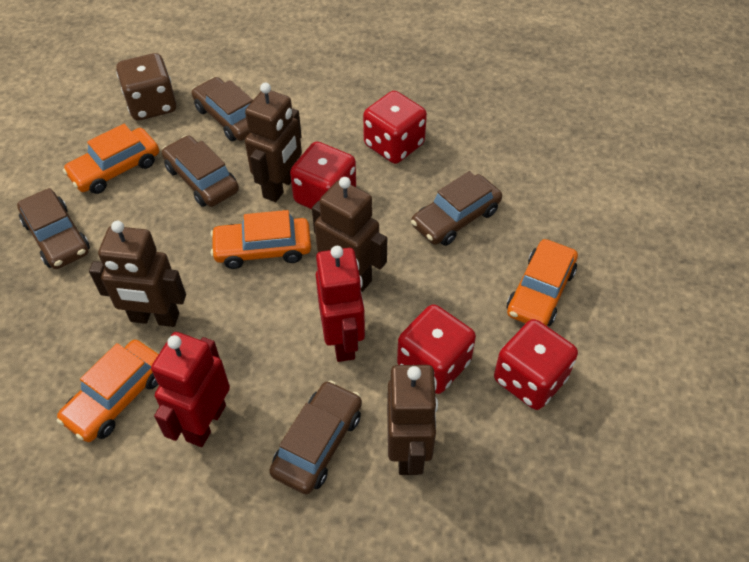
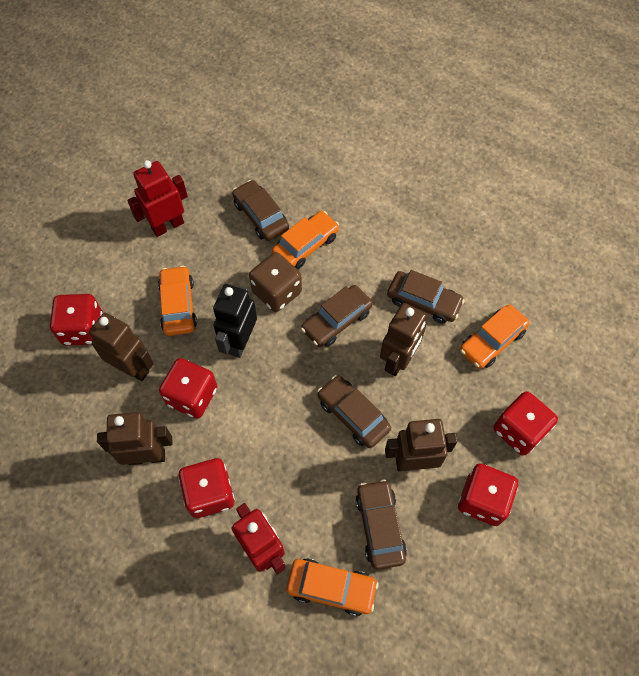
black robot: 0 -> 1
red dice: 4 -> 5

